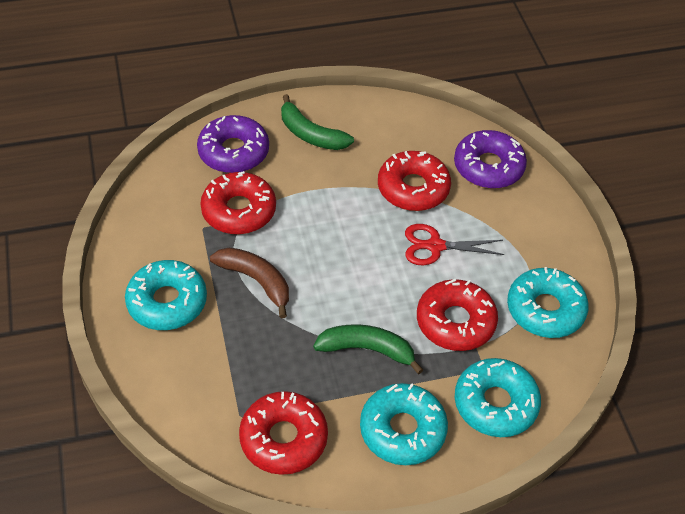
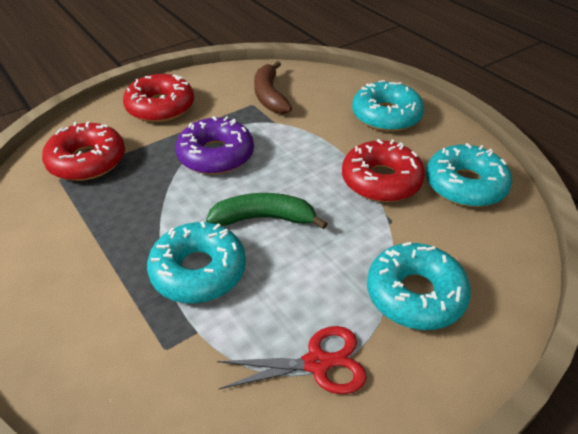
green banana: 2 -> 1
purple donut: 2 -> 1
red donut: 4 -> 3

